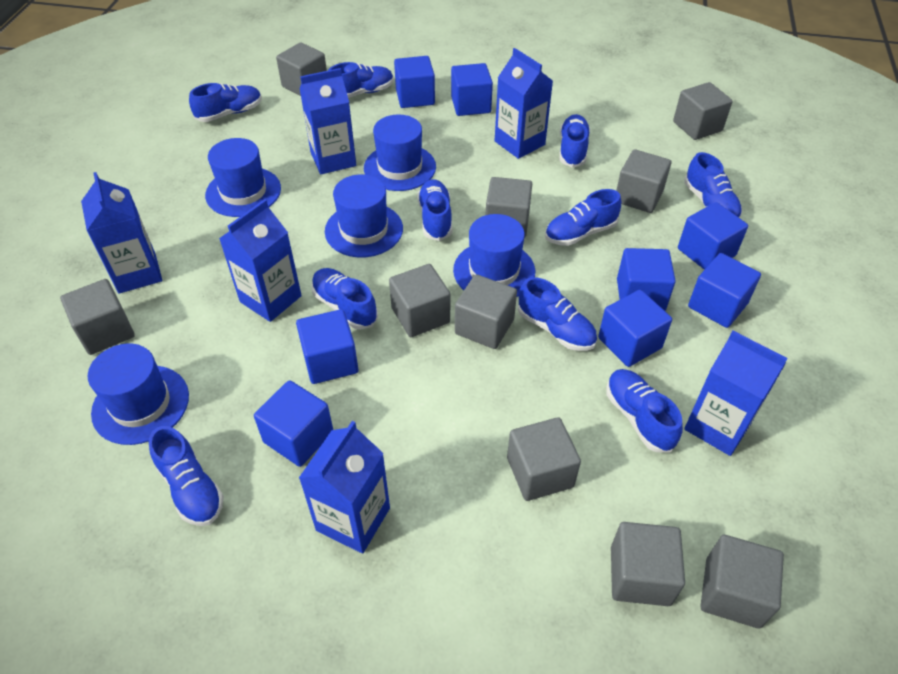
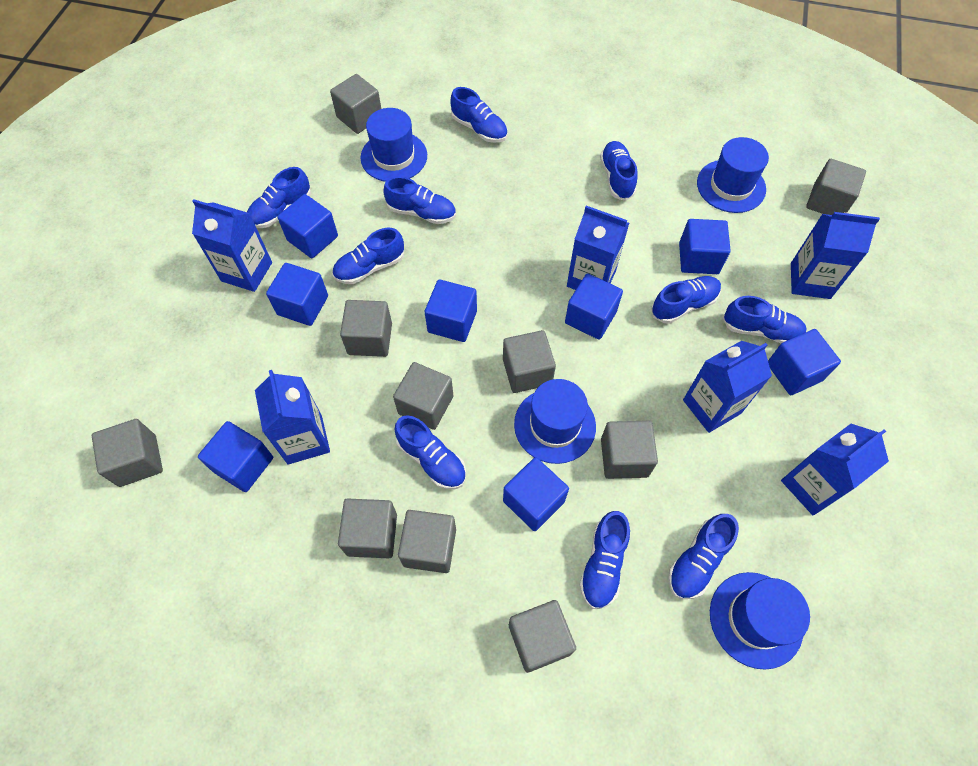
blue hat: 5 -> 4

